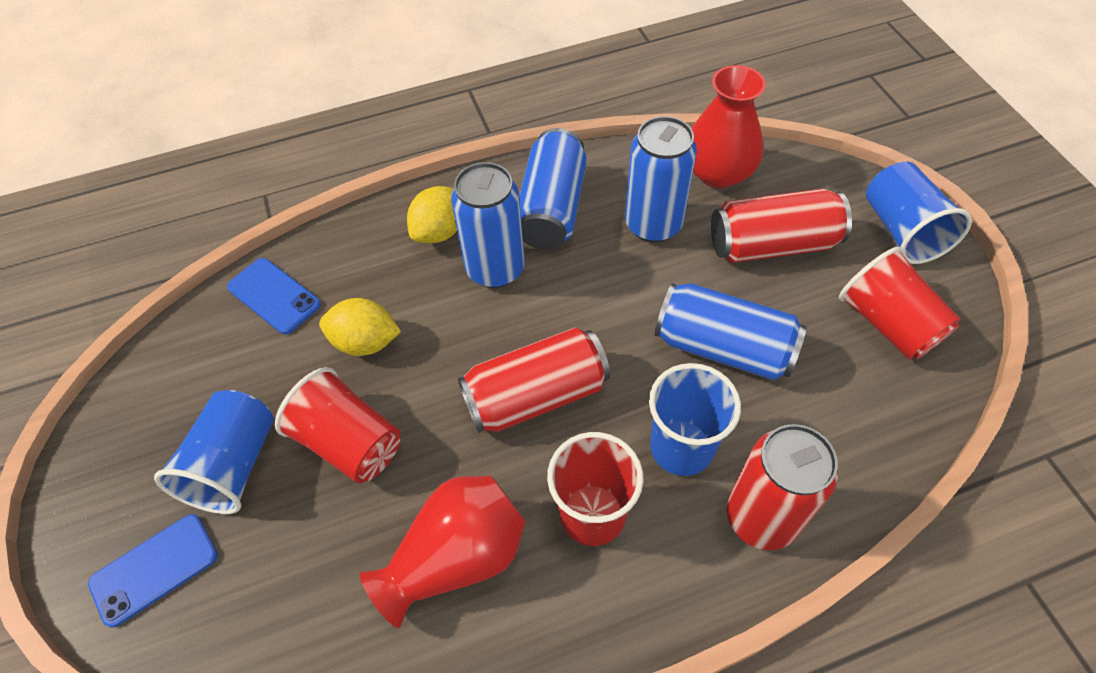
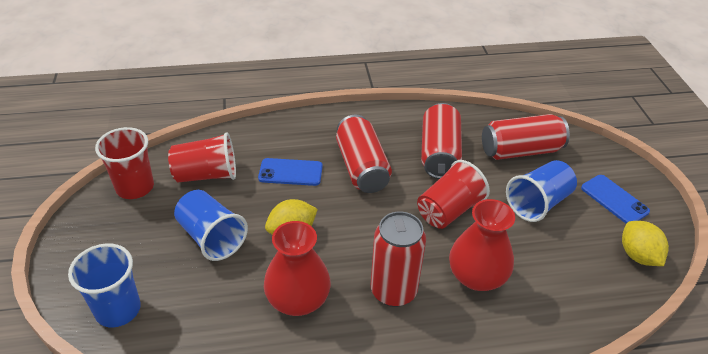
blue can: 4 -> 0
red can: 3 -> 4

